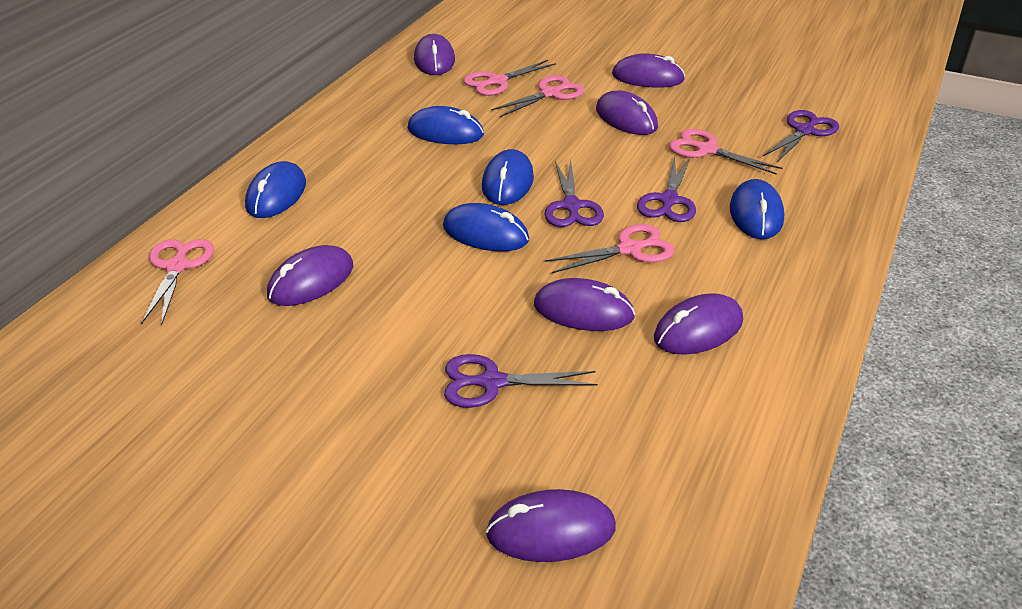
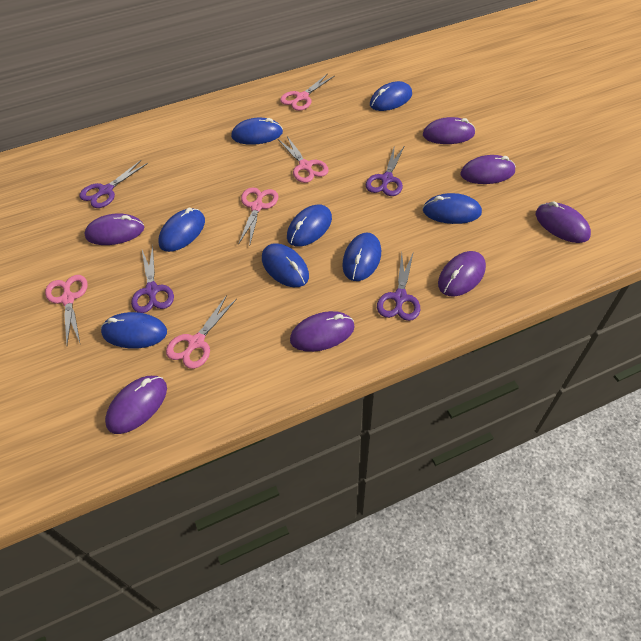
blue mouse: 5 -> 8

